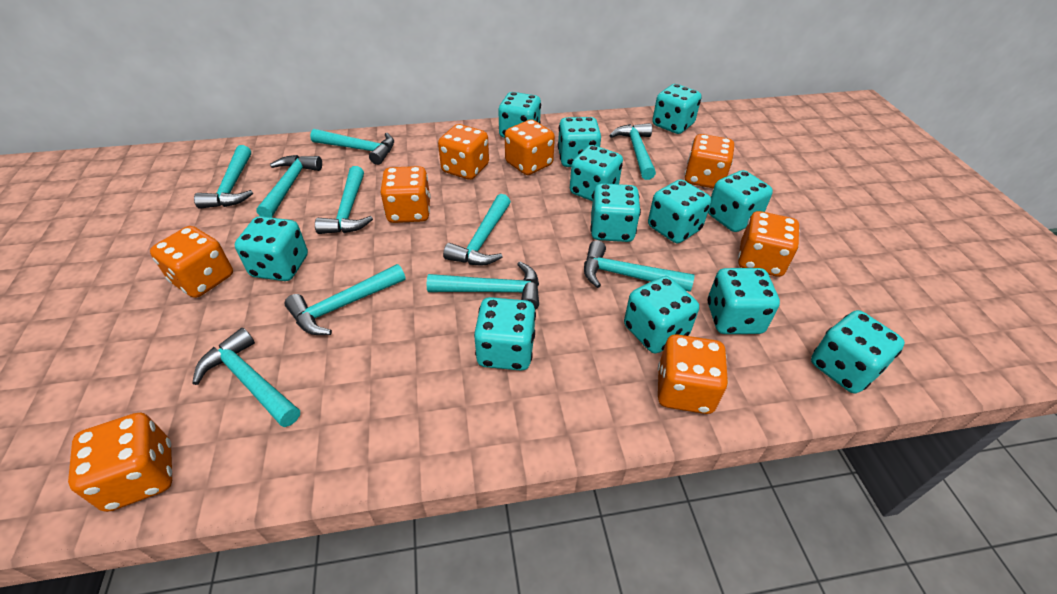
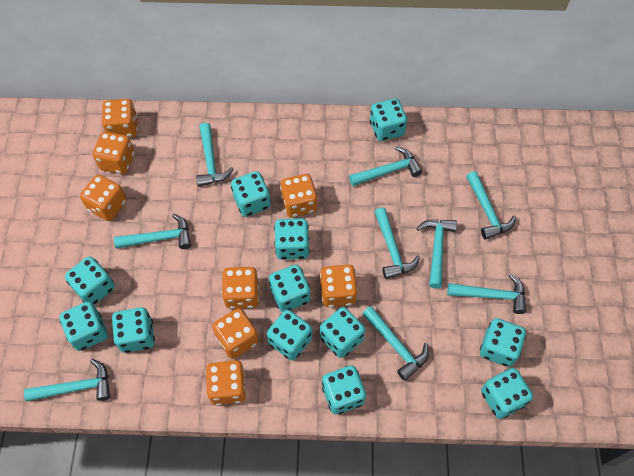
turquoise hammer: 10 -> 9

